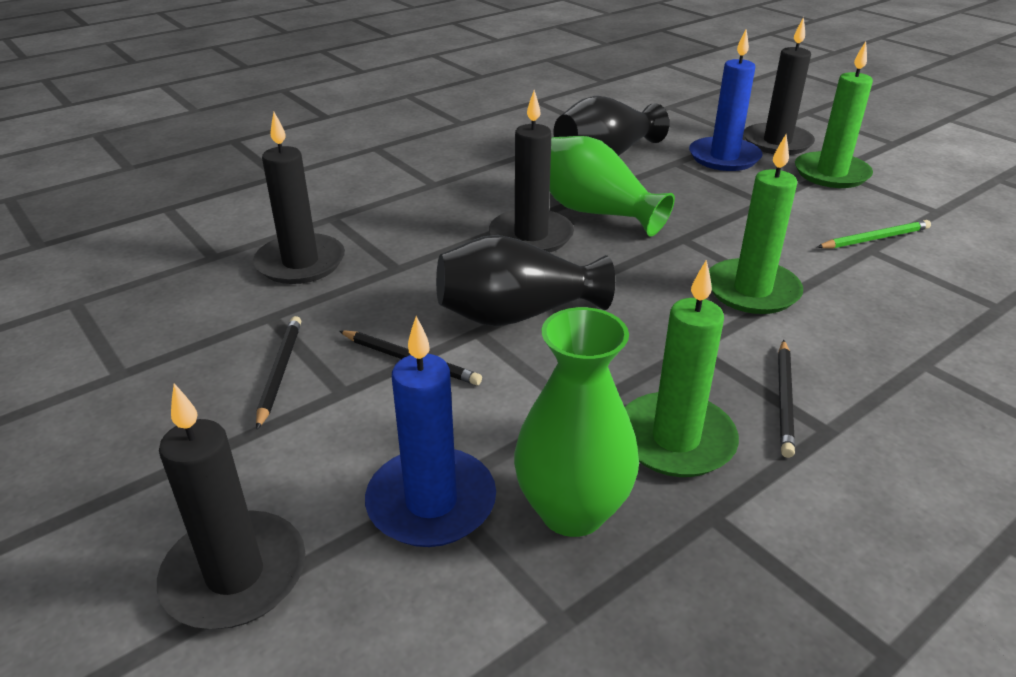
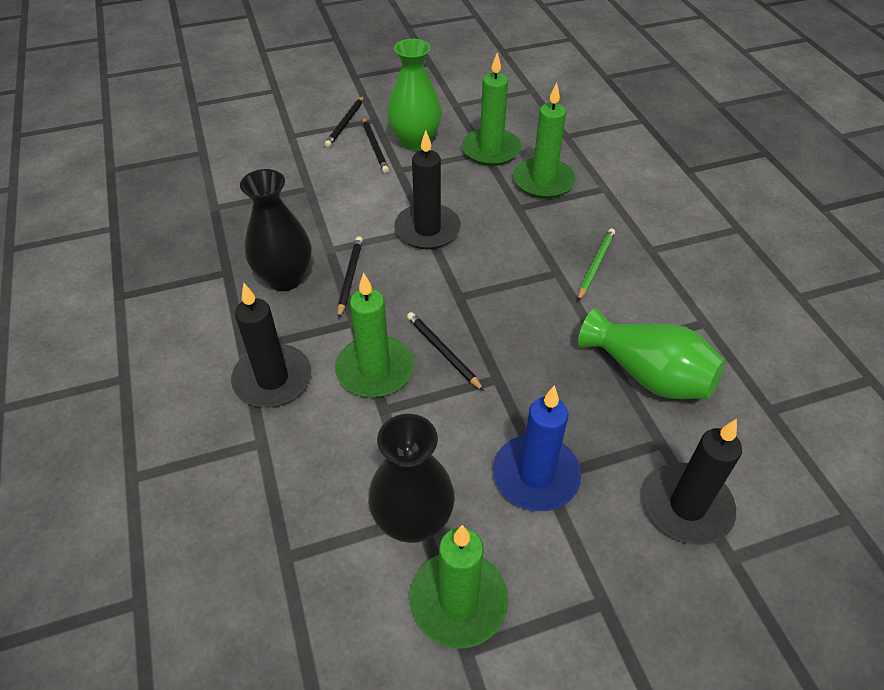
black candle: 4 -> 3
black pencil: 3 -> 4
blue candle: 2 -> 1
green candle: 3 -> 4

